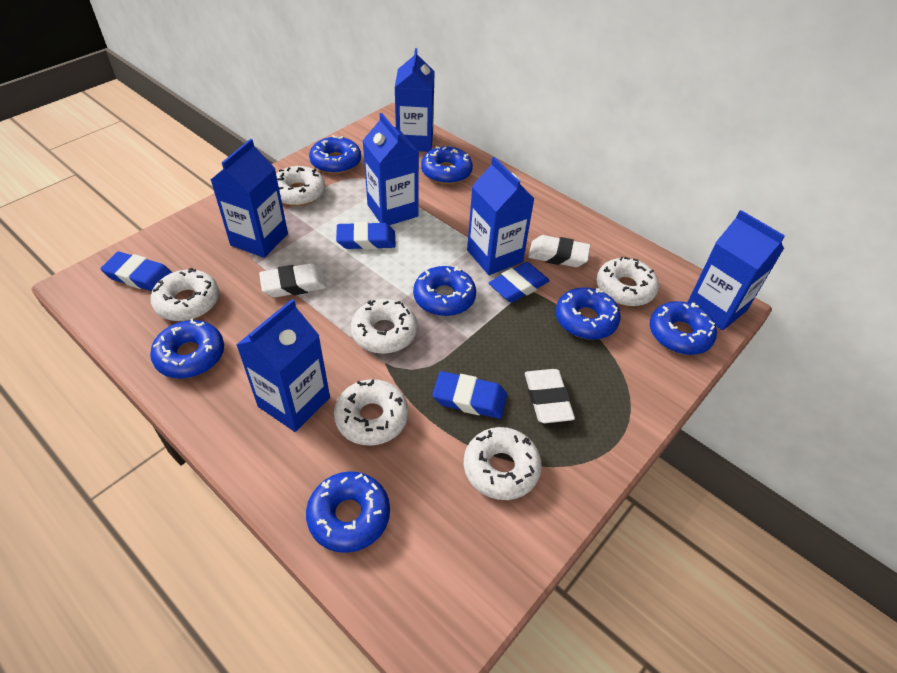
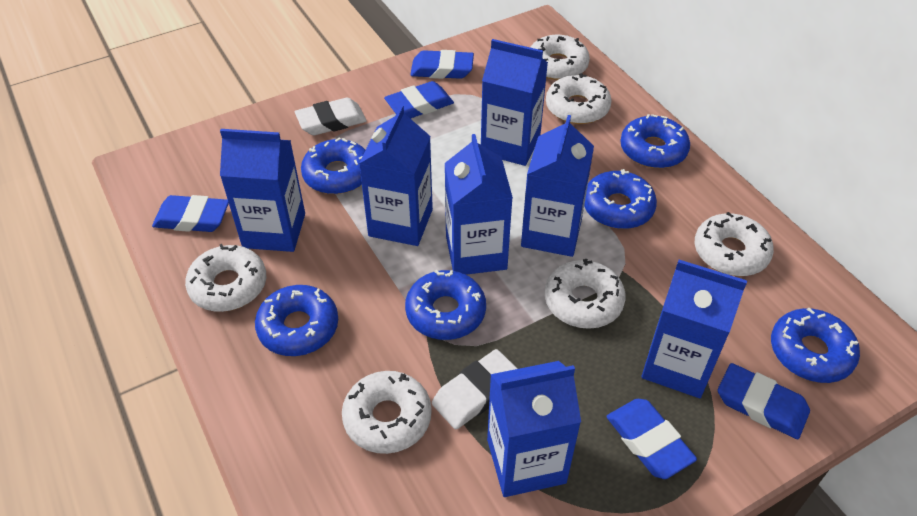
blue carton: 6 -> 7
blue donut: 7 -> 6
blue eraser: 4 -> 5
white eraser: 3 -> 2

